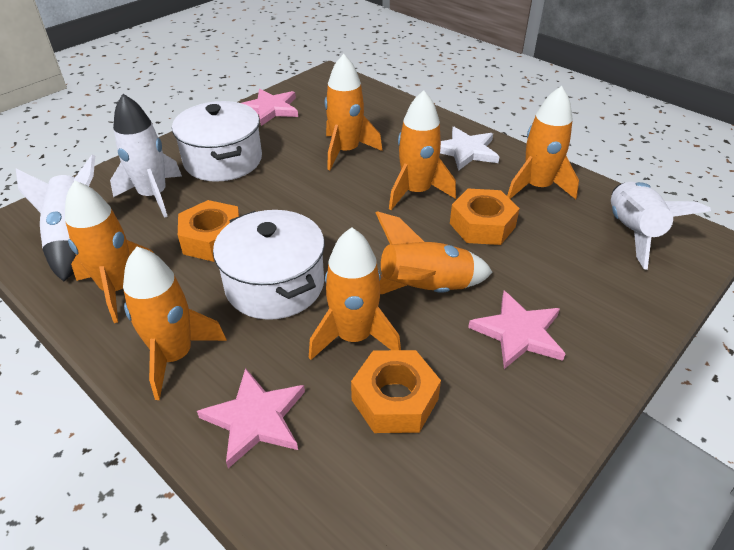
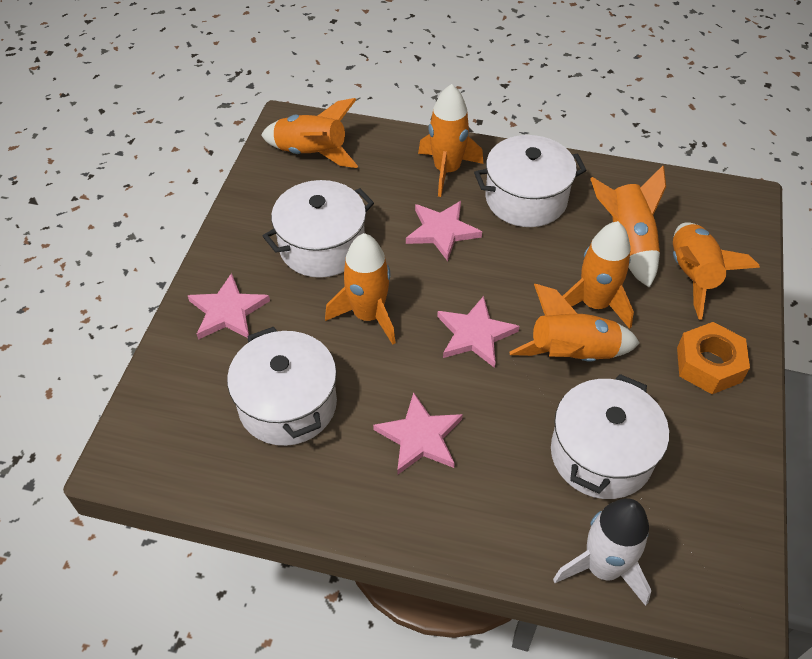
orange nut: 3 -> 1
pink star: 3 -> 4
white pot: 2 -> 4
white rocket: 3 -> 1
white star: 1 -> 0

